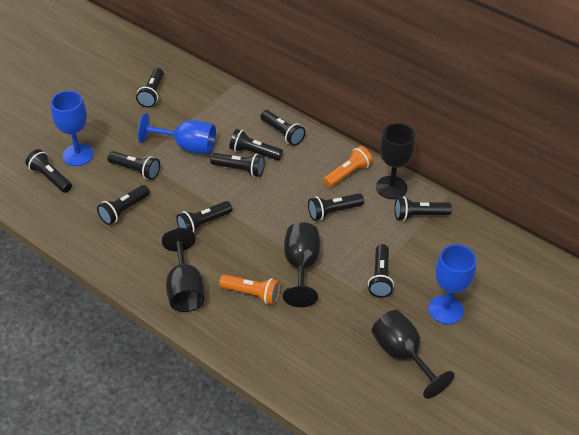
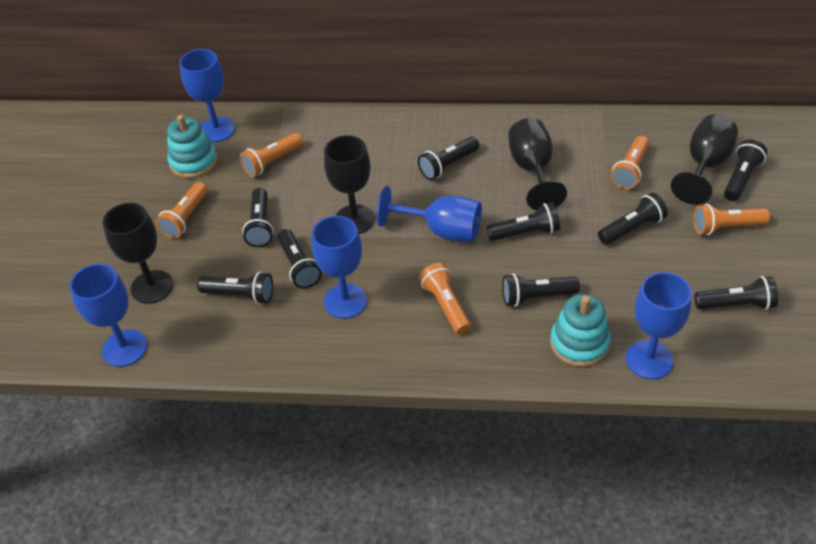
black flashlight: 11 -> 9
blue goblet: 3 -> 5
orange flashlight: 2 -> 5
turquoise stacking toy: 0 -> 2

